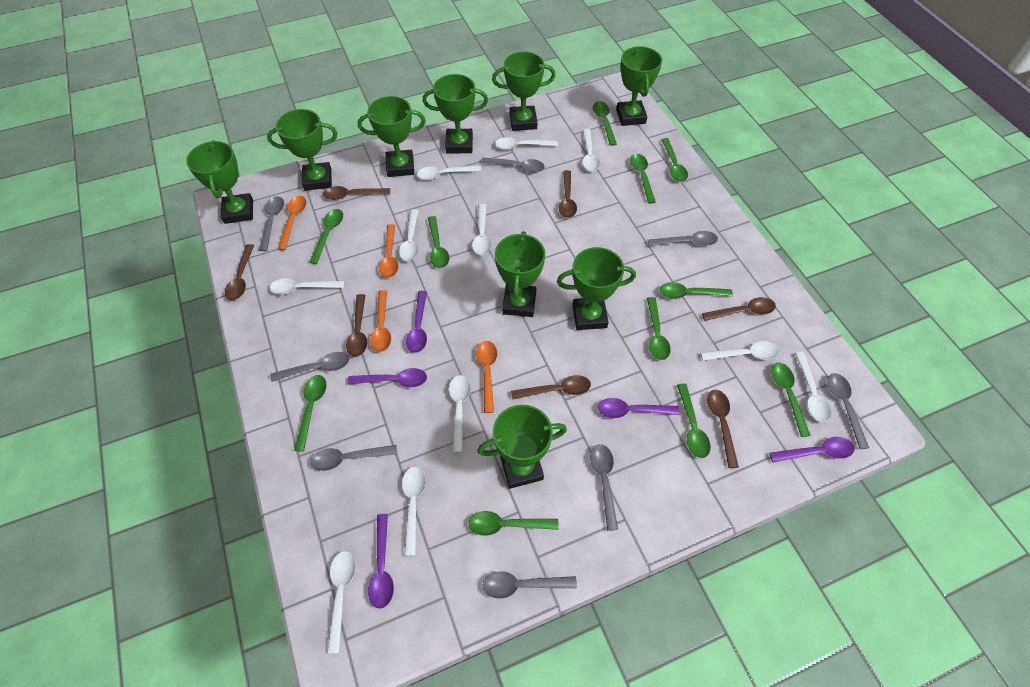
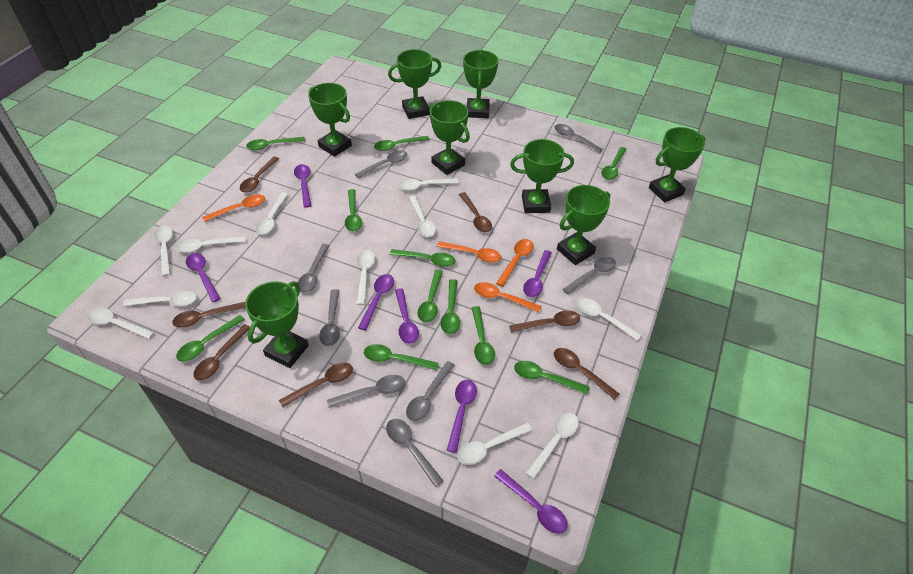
green trophy: 9 -> 8
purple spoon: 5 -> 7

